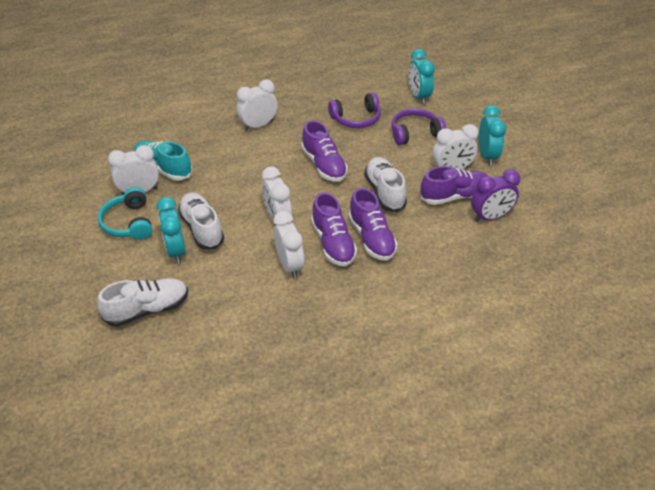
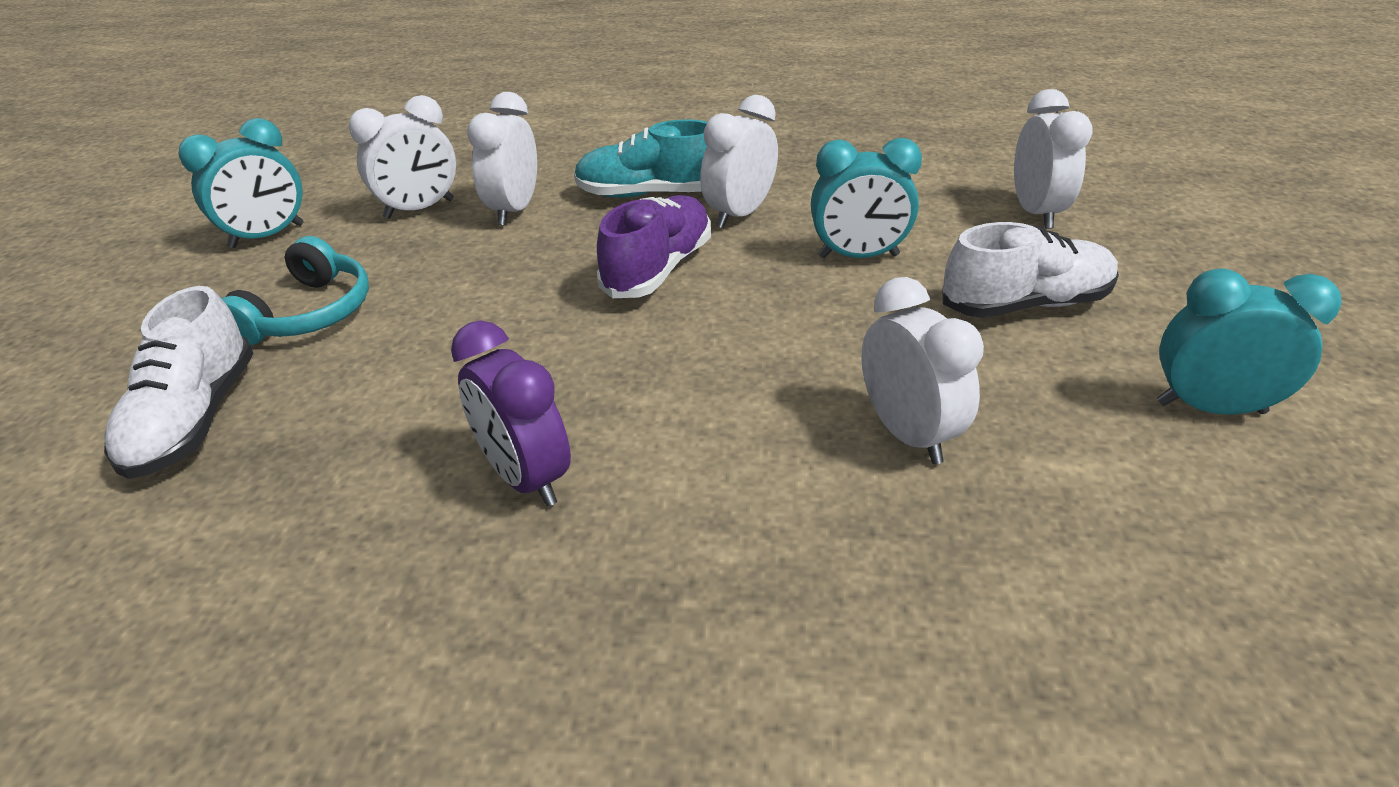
purple headphones: 2 -> 0
purple shoe: 4 -> 1
white shoe: 3 -> 2

